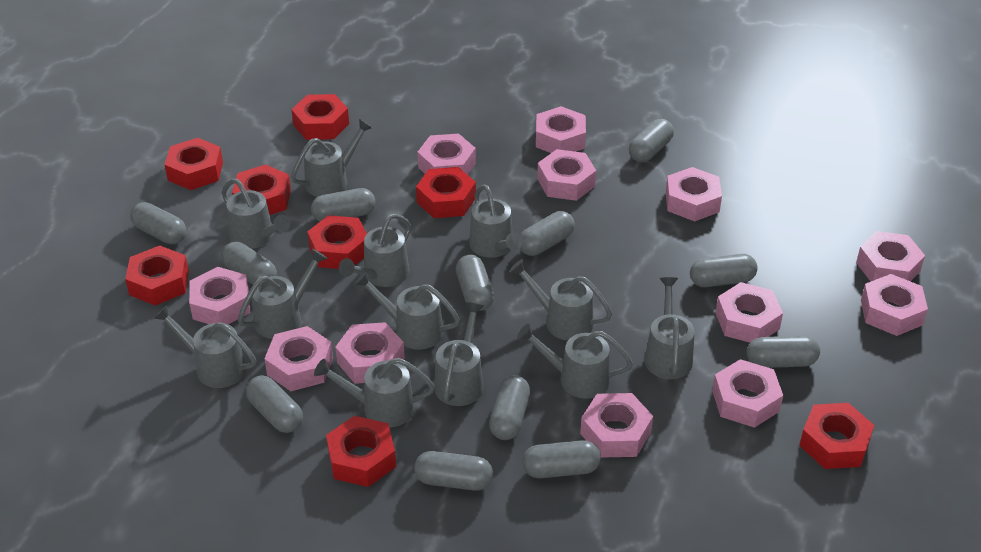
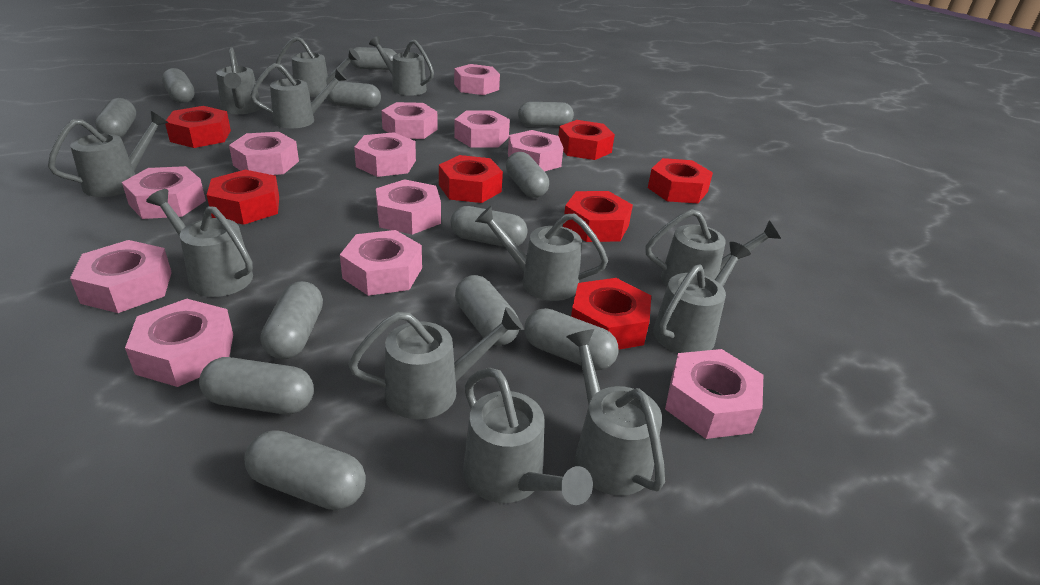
red nut: 8 -> 7

